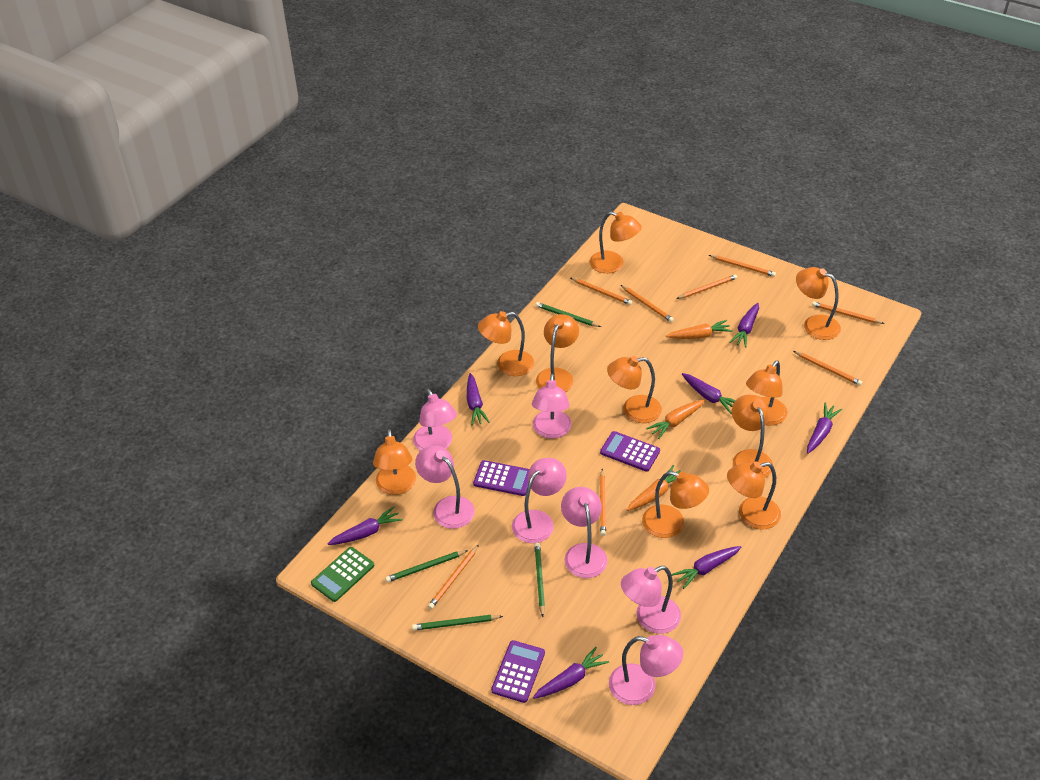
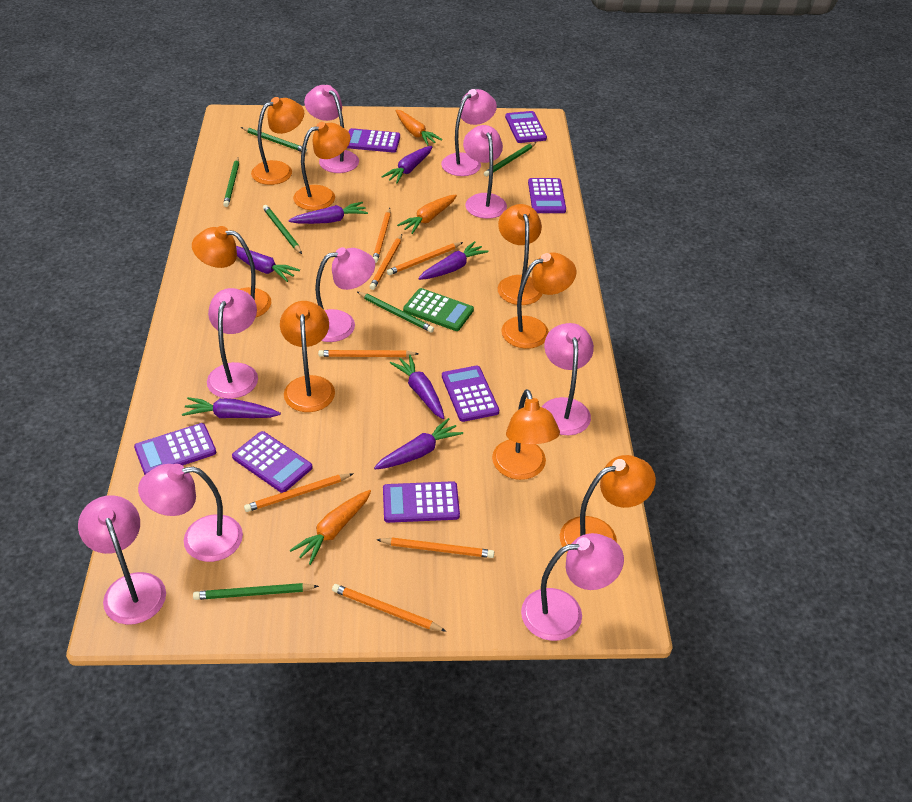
green pencil: 4 -> 6
orange lamp: 10 -> 8
orange pencil: 8 -> 7
pink lamp: 7 -> 9
purple calculator: 3 -> 7

